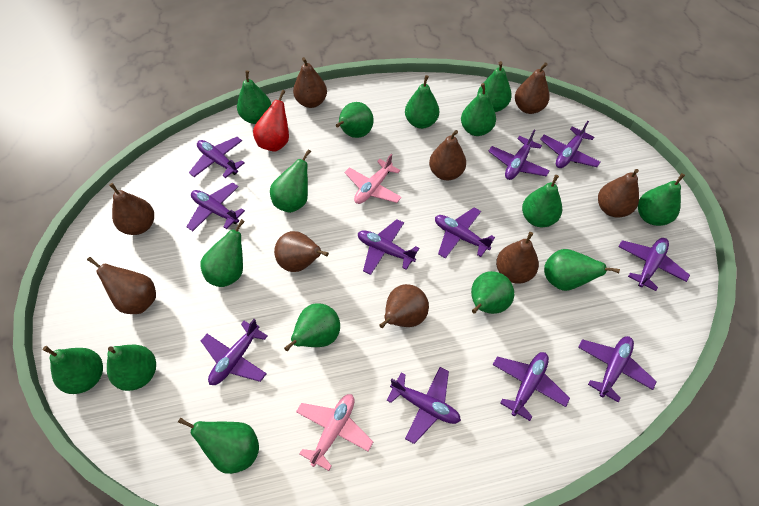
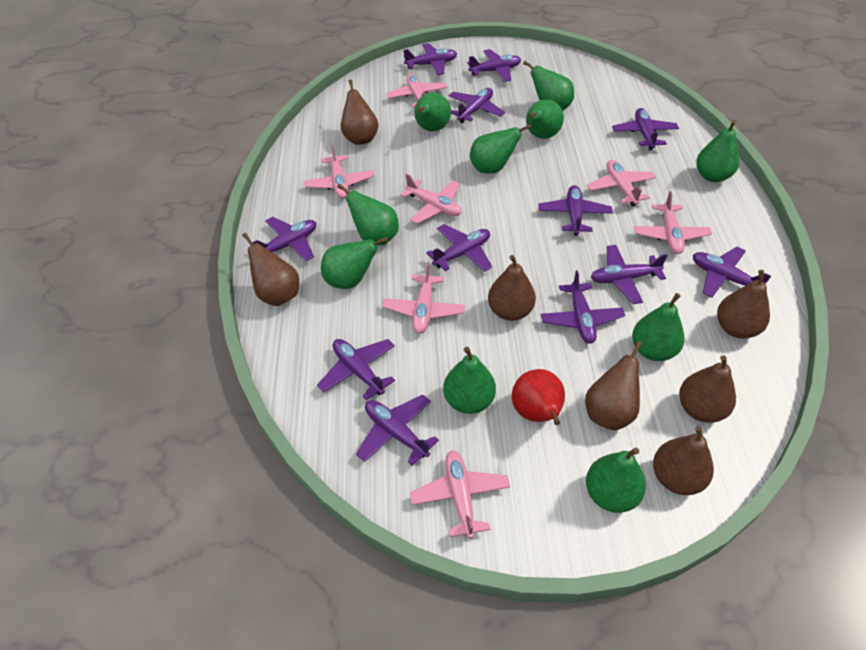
brown pear: 9 -> 7
green pear: 15 -> 10
pink plane: 2 -> 7
purple plane: 11 -> 12

